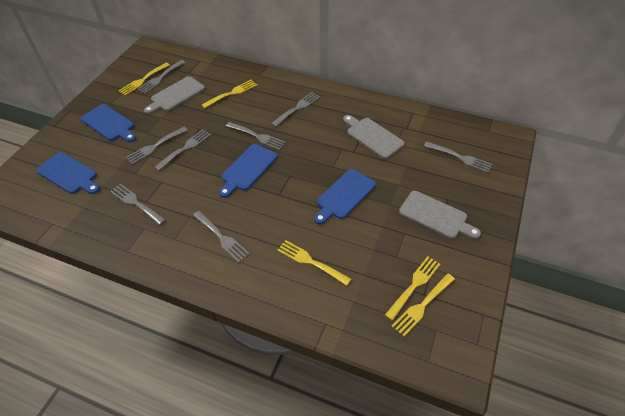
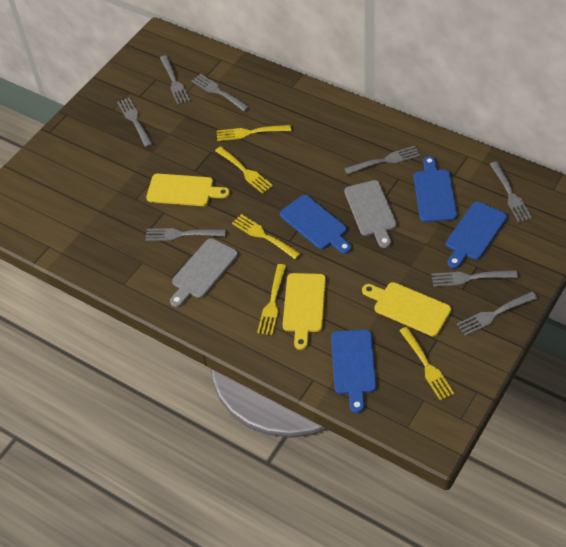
grey cutting board: 3 -> 2
yellow cutting board: 0 -> 3

